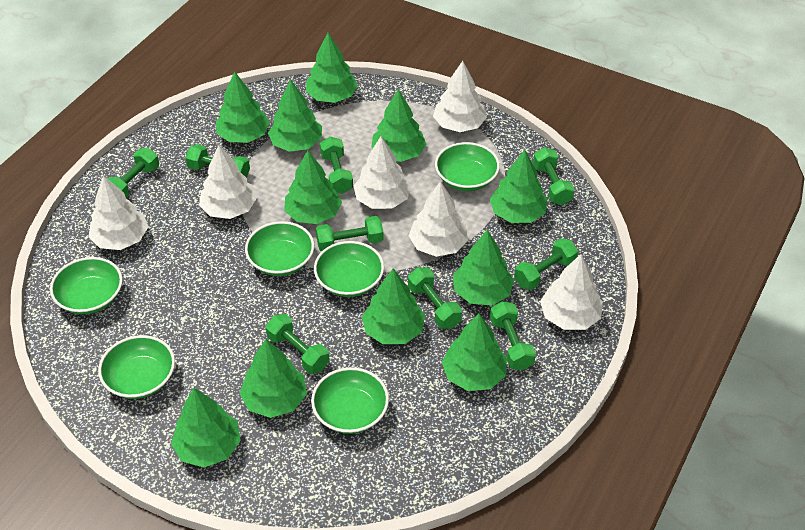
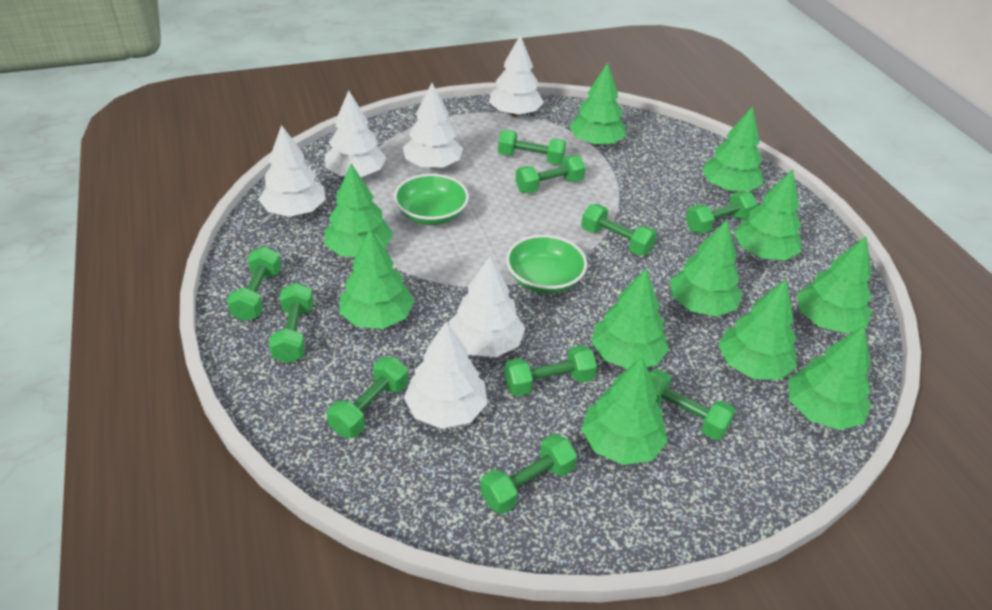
green bowl: 6 -> 2
green dumbbell: 9 -> 10

